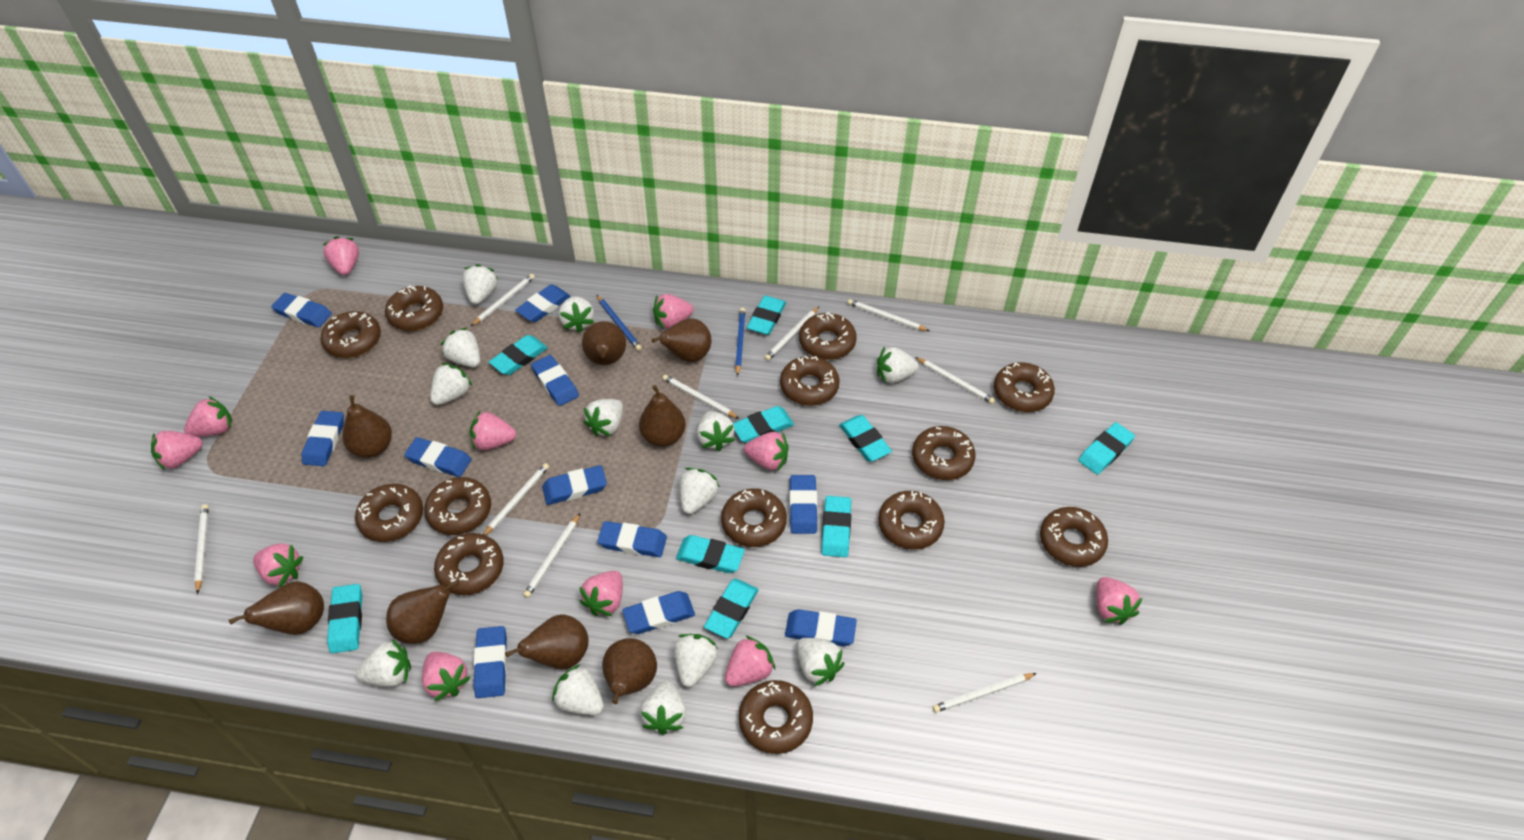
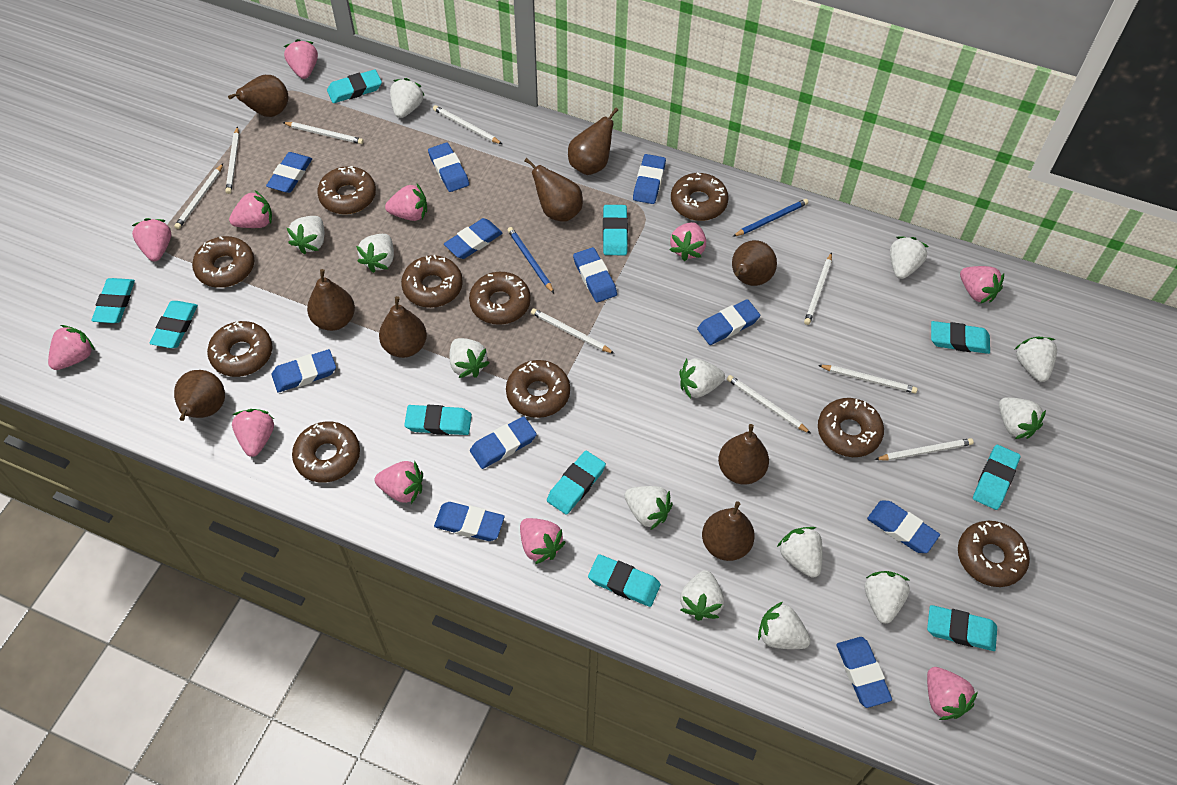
brown donut: 13 -> 10
brown pear: 8 -> 9
turquoise eraser: 9 -> 10

